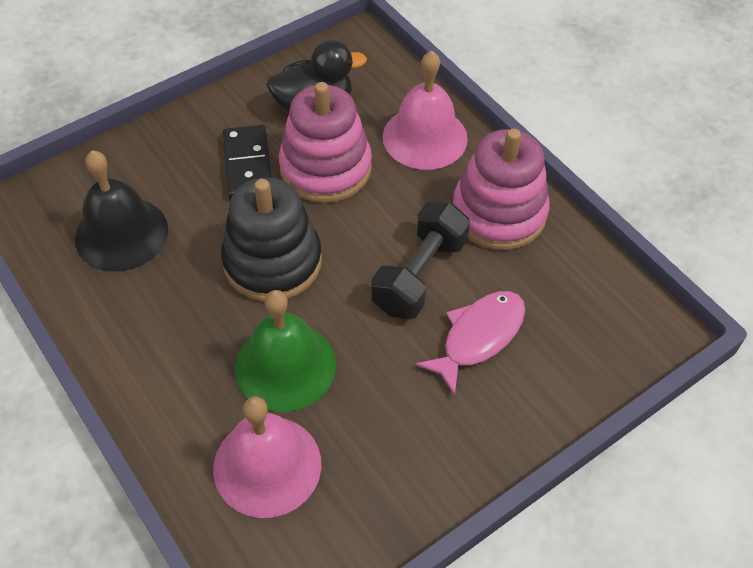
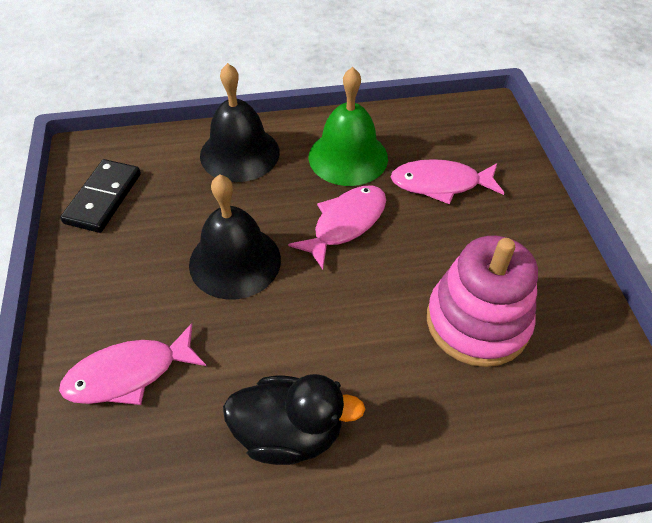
black bell: 1 -> 2
black dumbbell: 1 -> 0
black stacking toy: 1 -> 0
pink bell: 2 -> 0
pink fish: 1 -> 3
pink stacking toy: 2 -> 1

